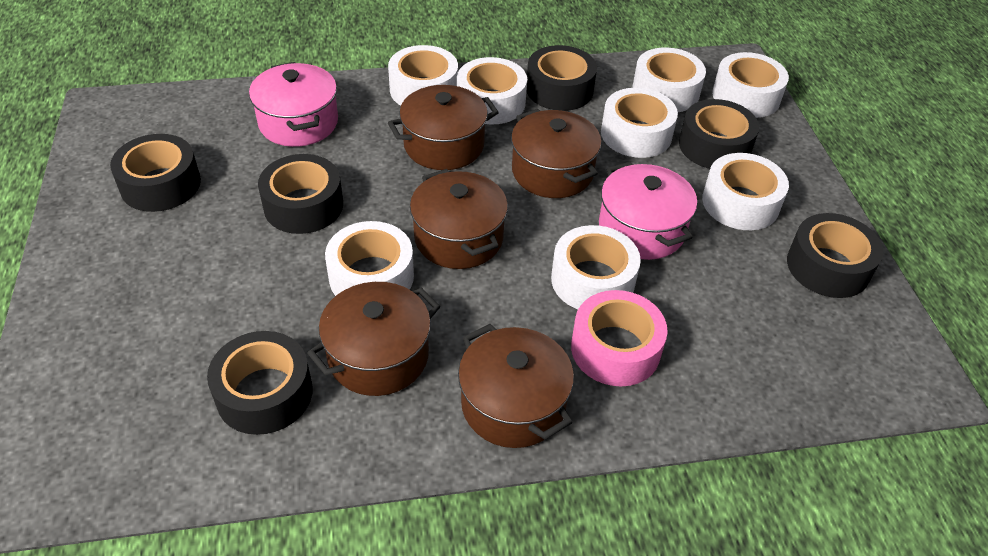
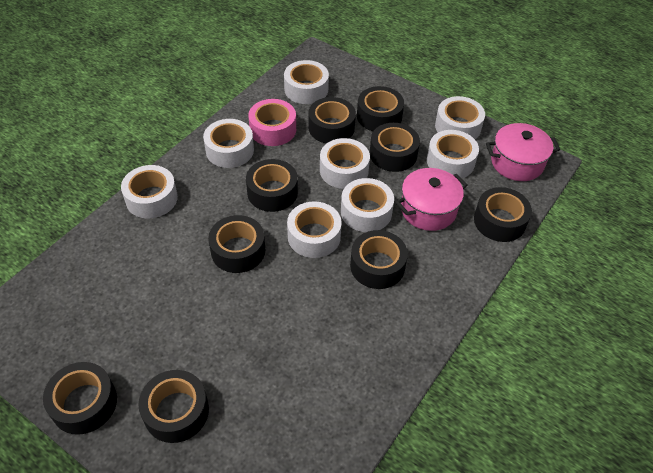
black tape: 6 -> 9
brown pot: 5 -> 0

